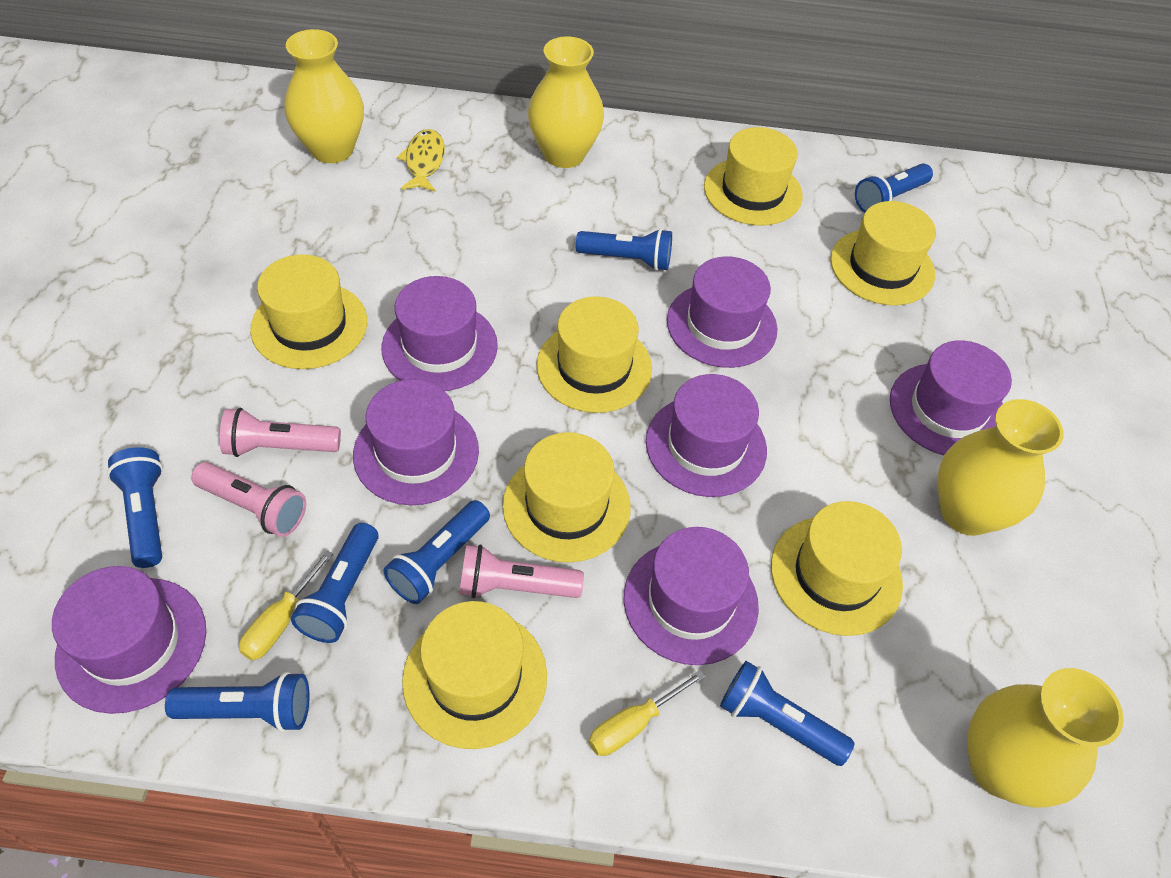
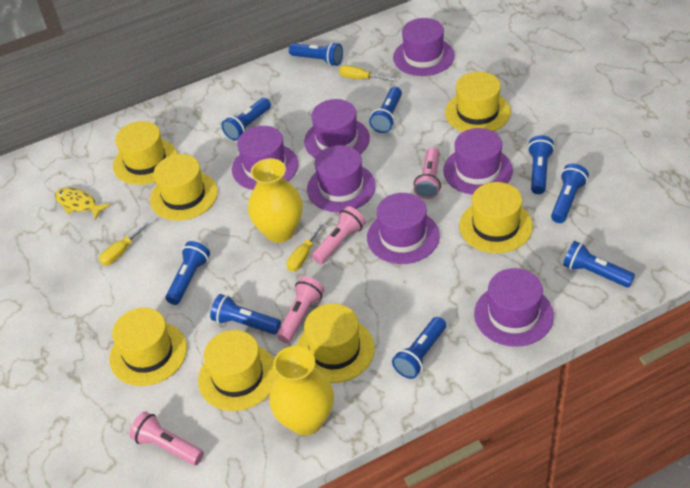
blue flashlight: 7 -> 9
pink flashlight: 3 -> 4
yellow screwdriver: 2 -> 3
yellow vase: 4 -> 2

